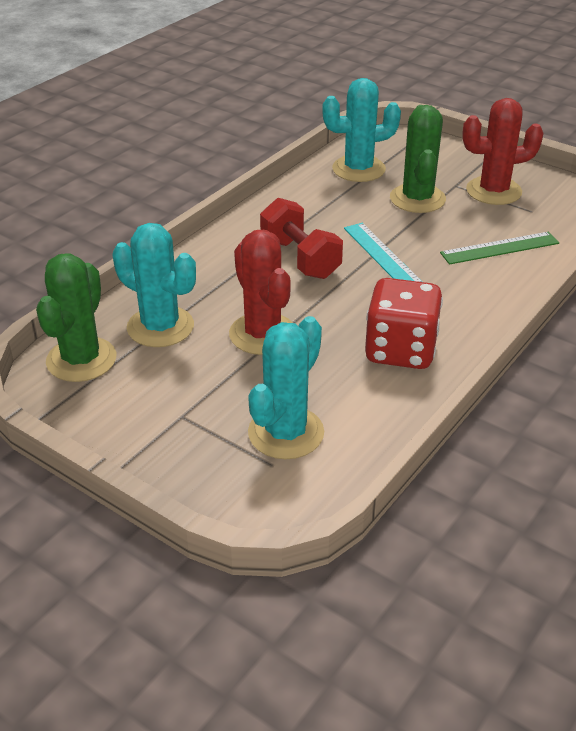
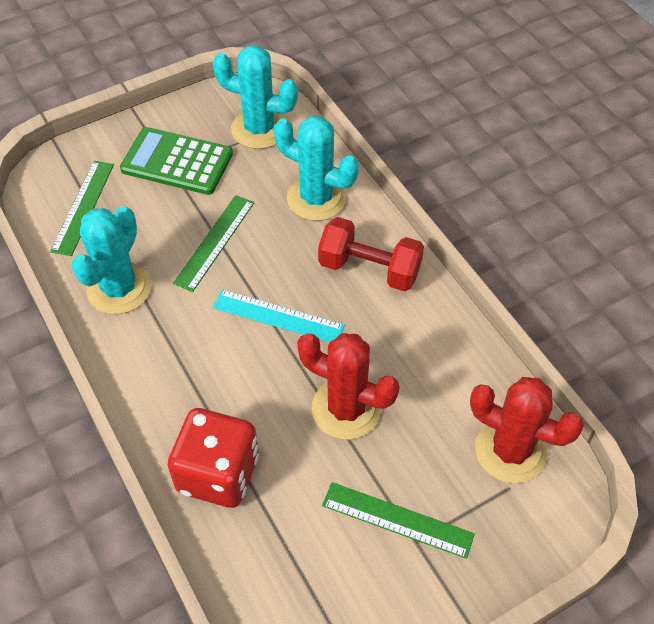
green cactus: 2 -> 0
green calculator: 0 -> 1
green ruler: 1 -> 3

